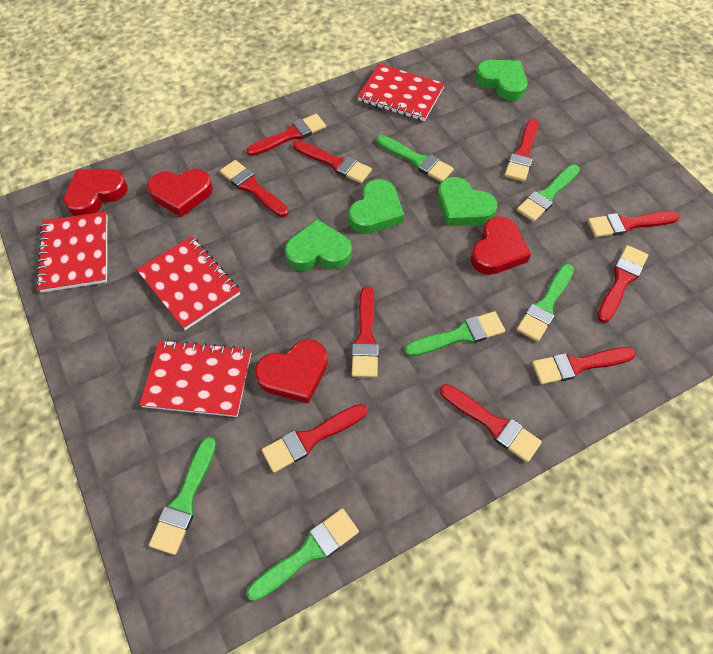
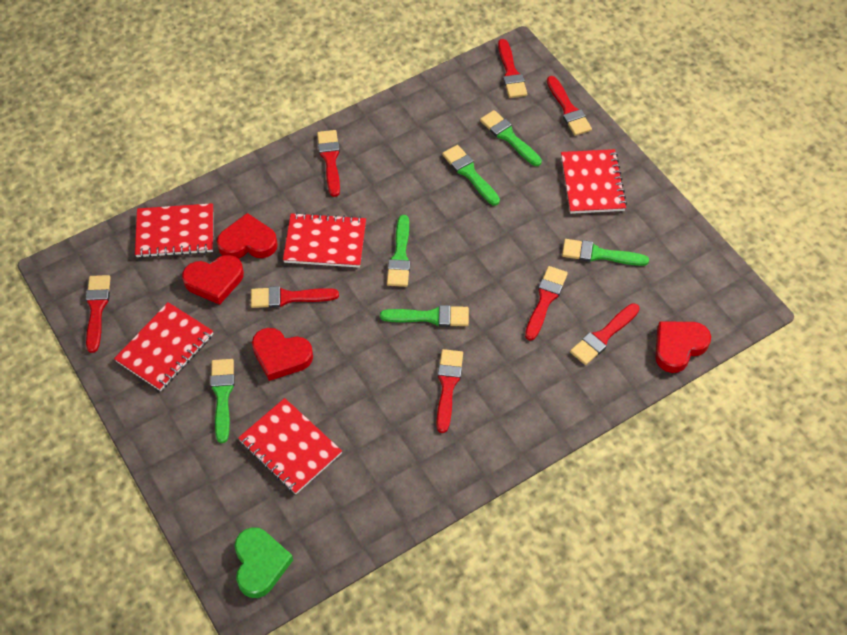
green heart: 4 -> 1
red brush: 10 -> 8
red notebook: 4 -> 5

